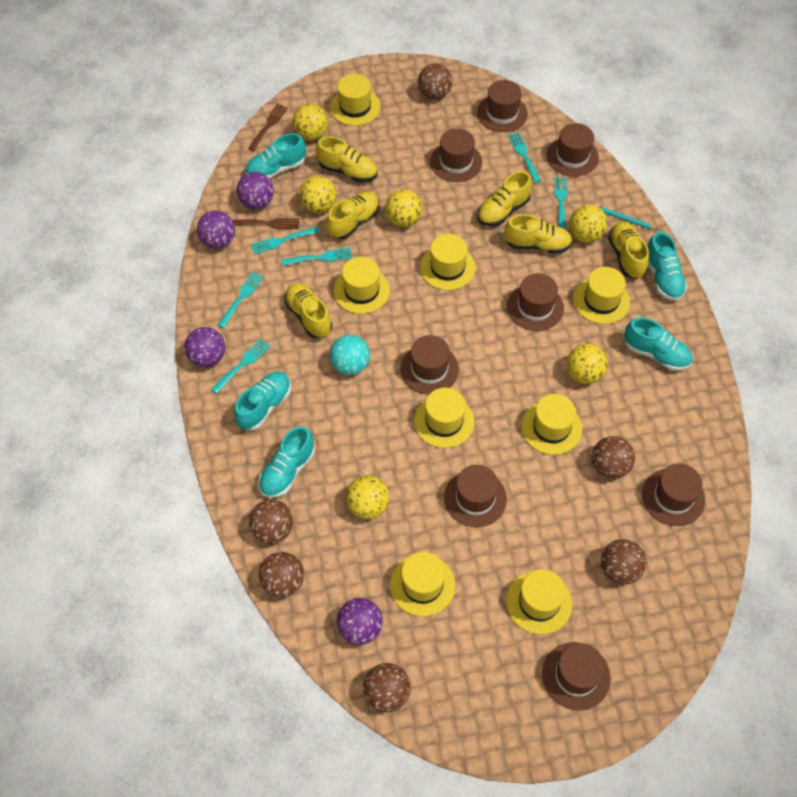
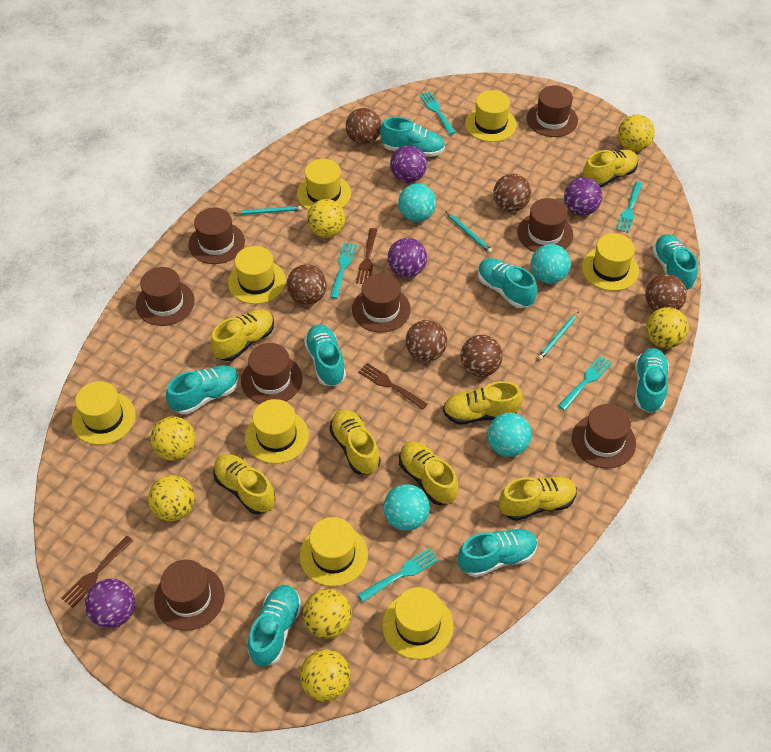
brown fork: 2 -> 3
turquoise ball: 1 -> 4
turquoise fork: 6 -> 5
turquoise pencil: 1 -> 3
turquoise shoe: 5 -> 8
yellow ball: 6 -> 7
yellow shoe: 6 -> 7

